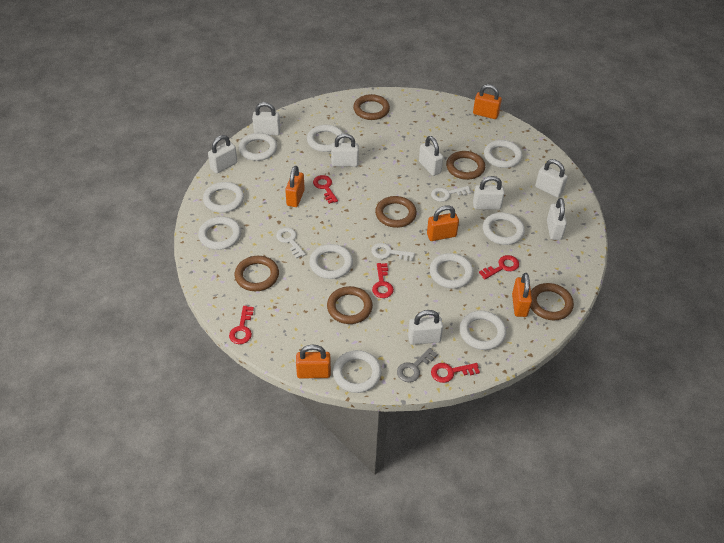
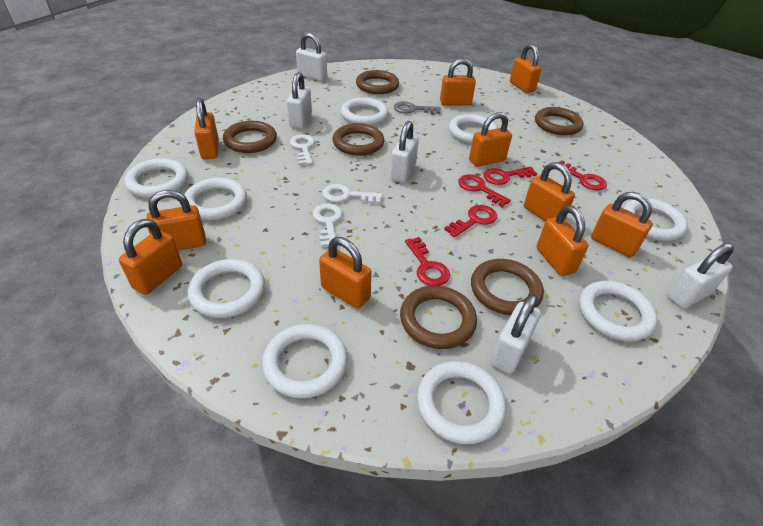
orange padlock: 5 -> 10
white padlock: 8 -> 5
white ring: 10 -> 9

